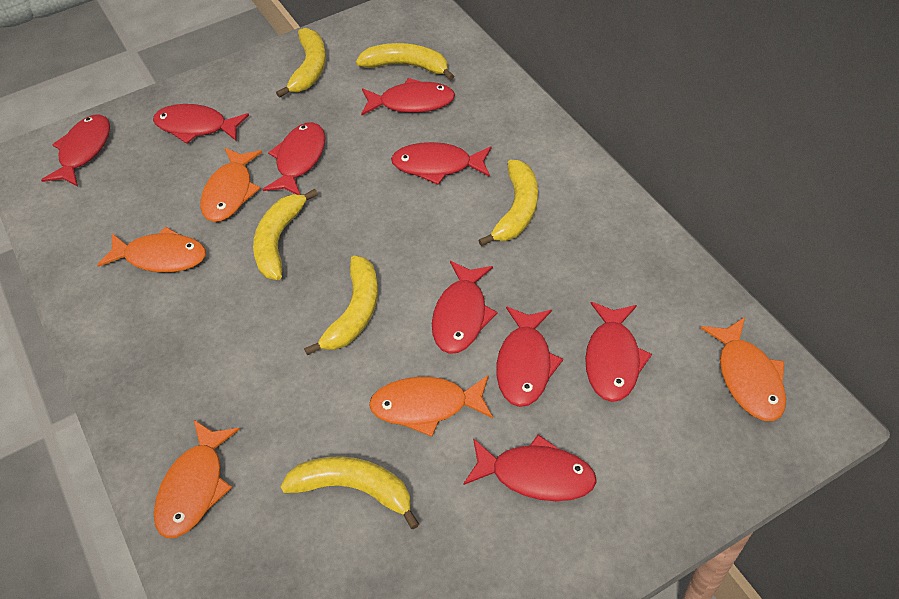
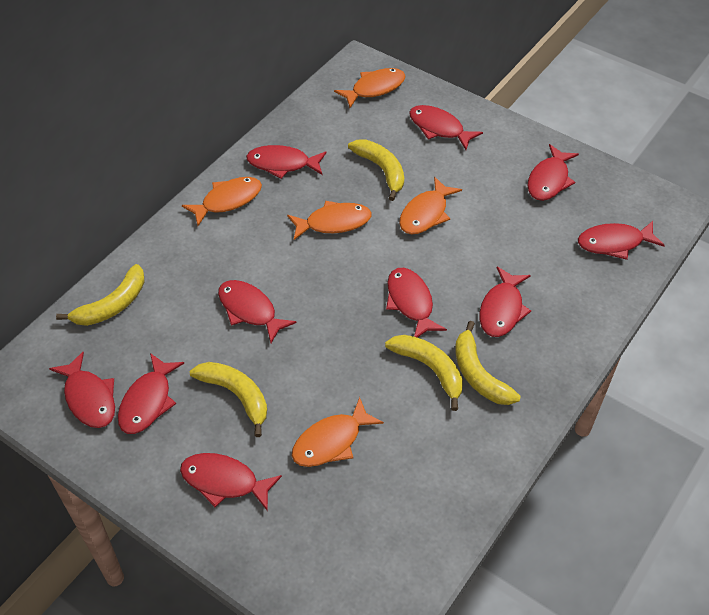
red fish: 9 -> 10
yellow banana: 6 -> 5

